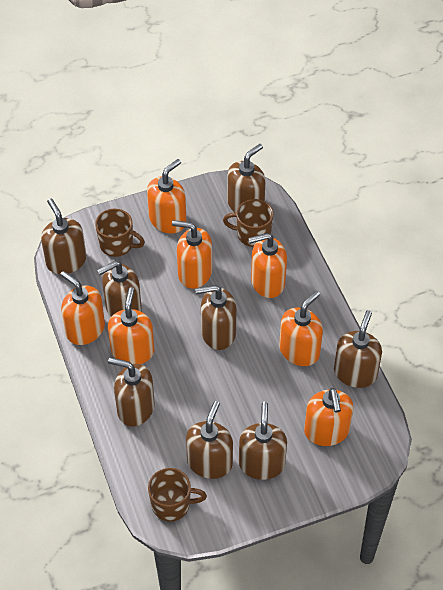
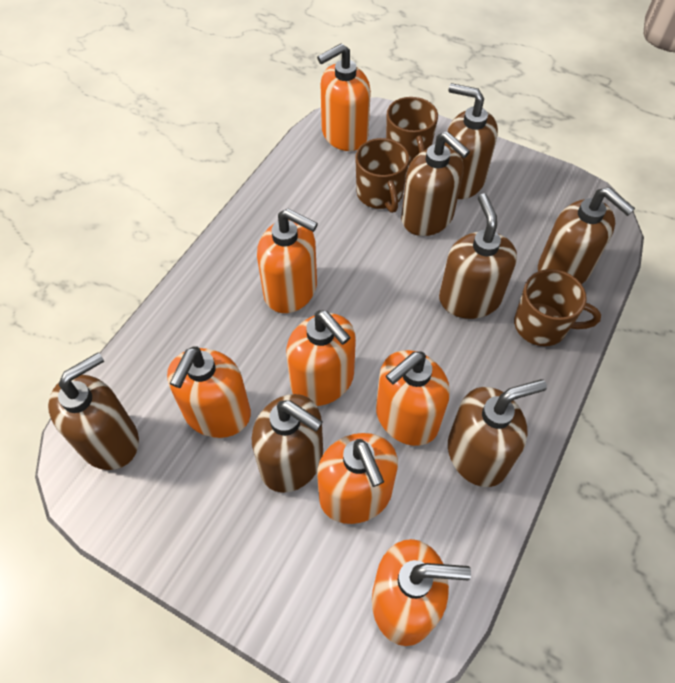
brown soap dispenser: 8 -> 7

